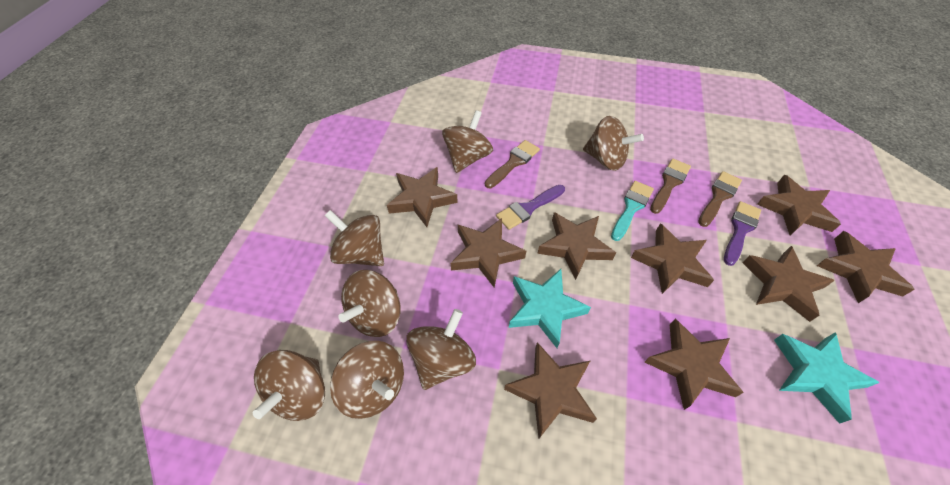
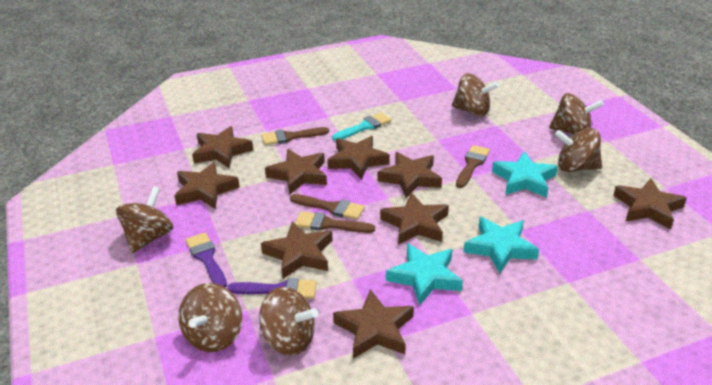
brown brush: 3 -> 4
brown spinning top: 7 -> 6
turquoise star: 2 -> 3

